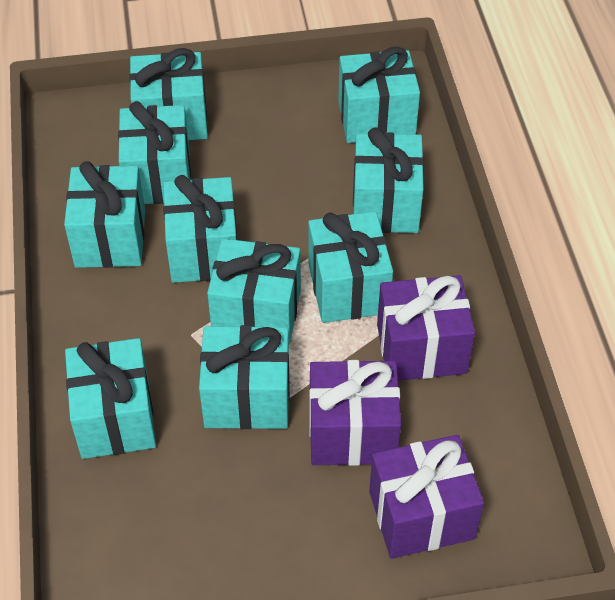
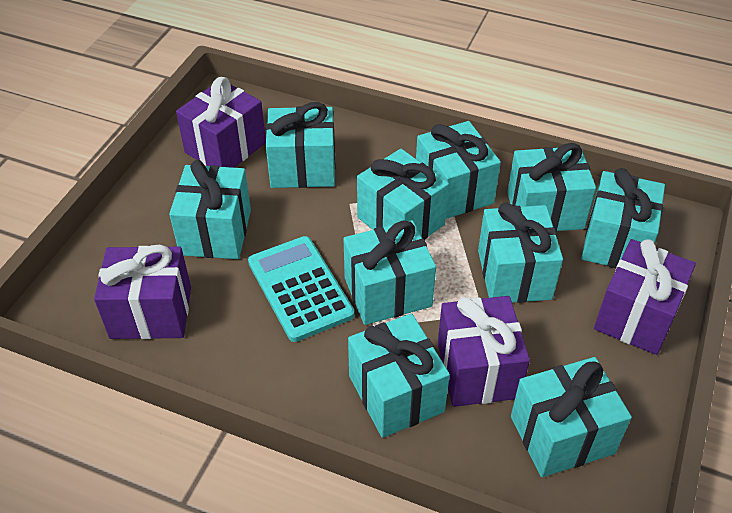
purple gift: 3 -> 4
turquoise calculator: 0 -> 1

